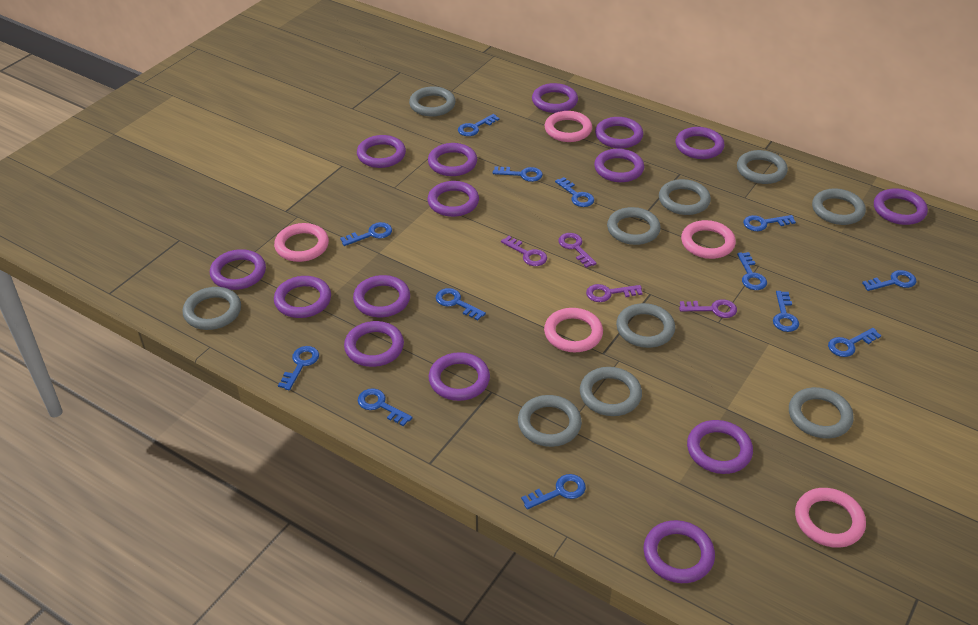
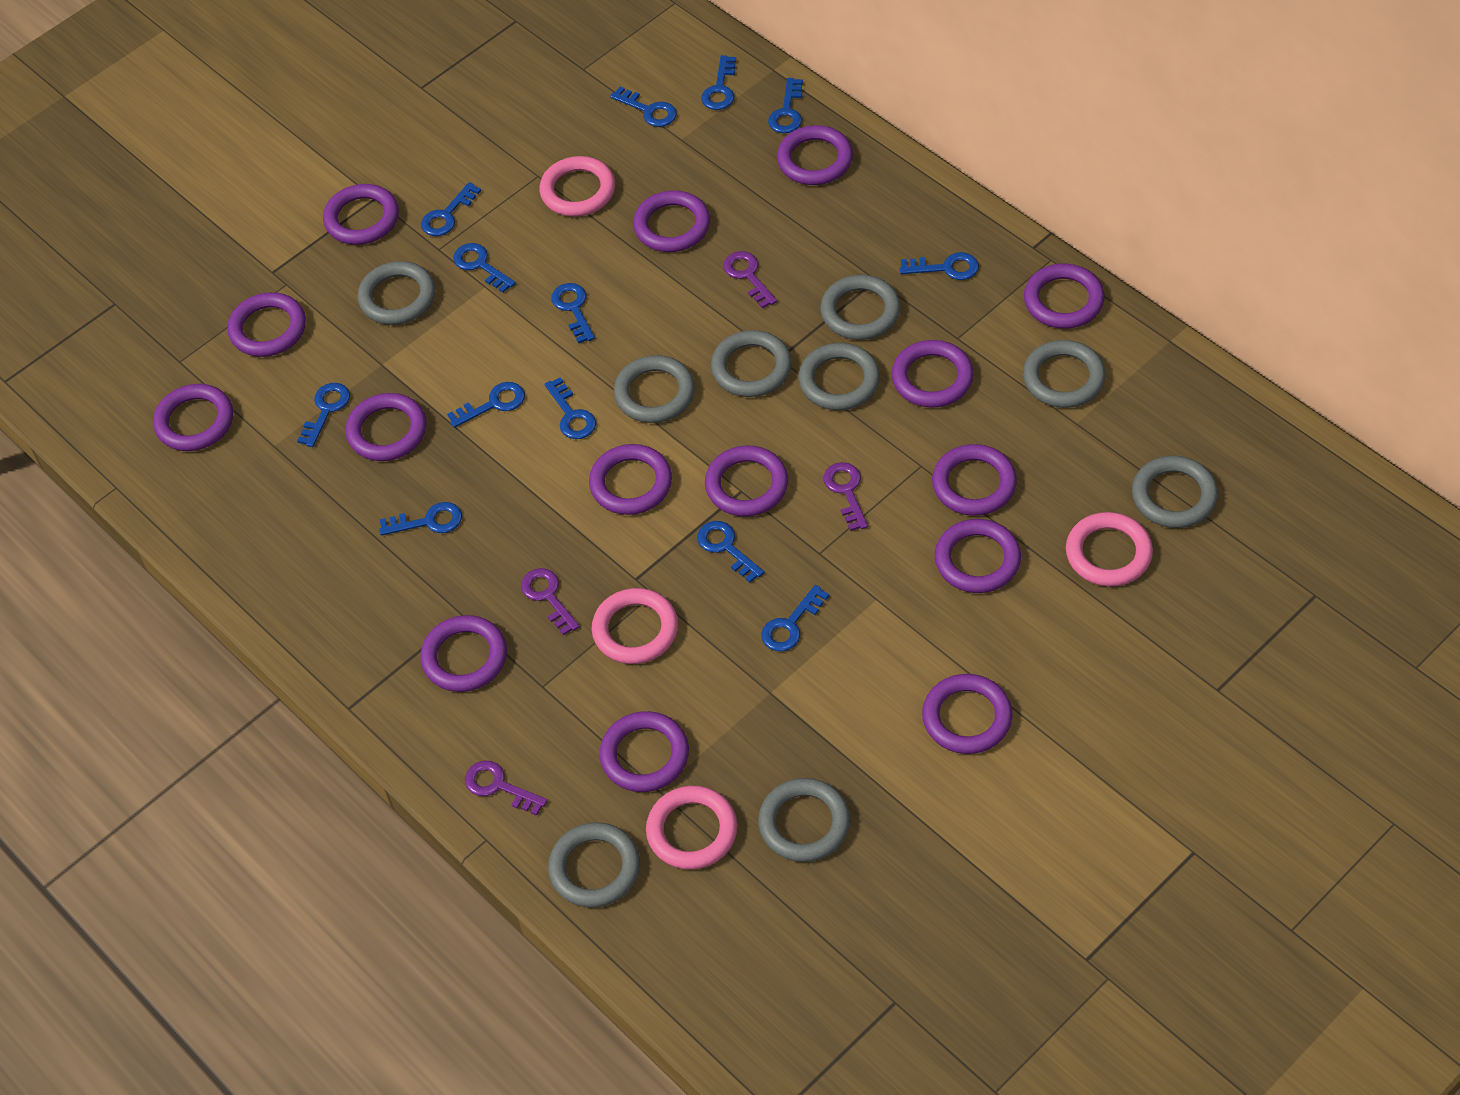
grey ring: 10 -> 9
pink ring: 5 -> 4

